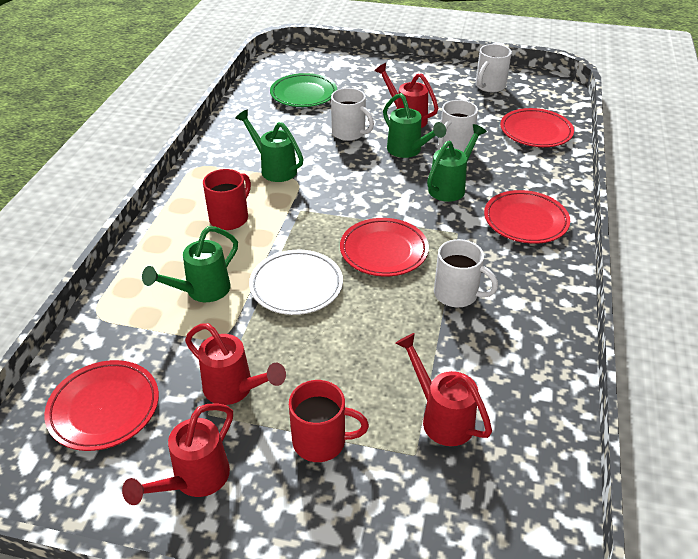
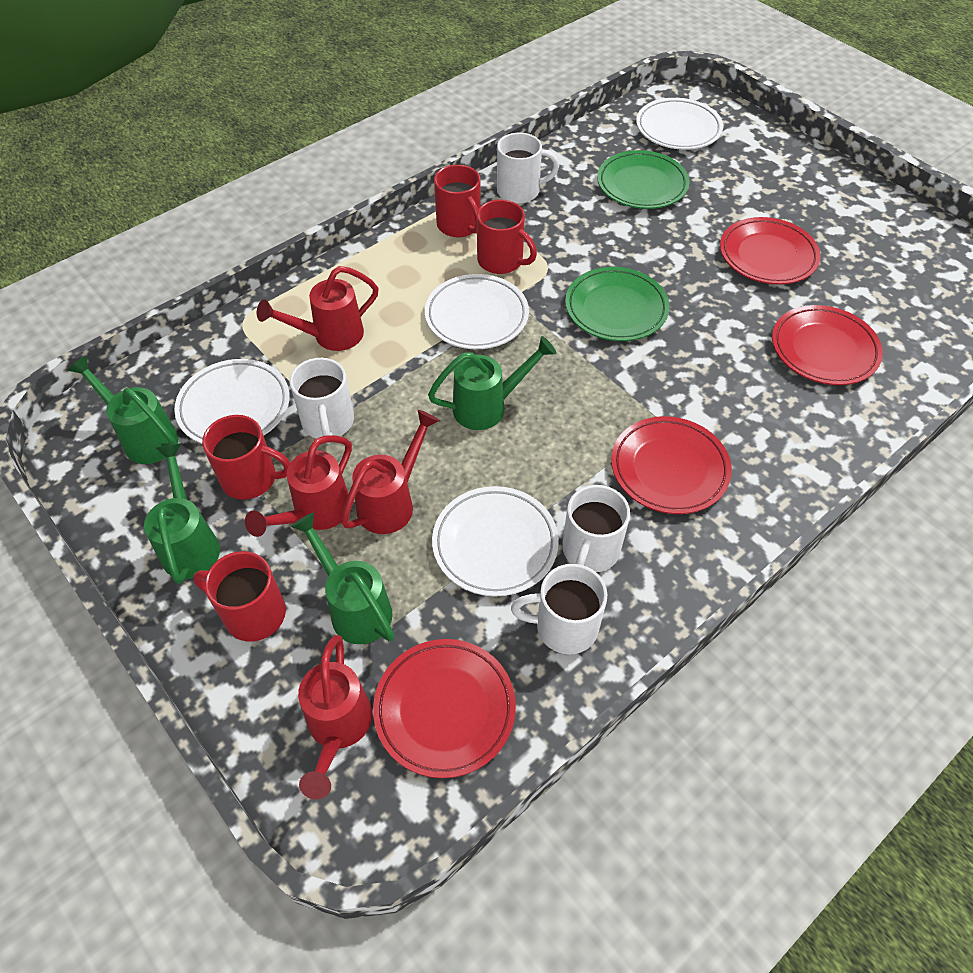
green plate: 1 -> 2
red mug: 2 -> 4
white plate: 1 -> 4

